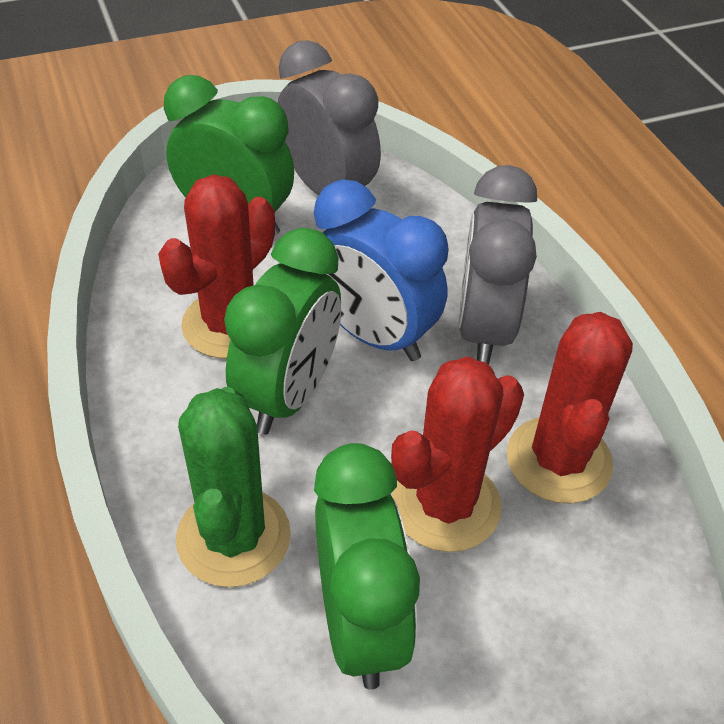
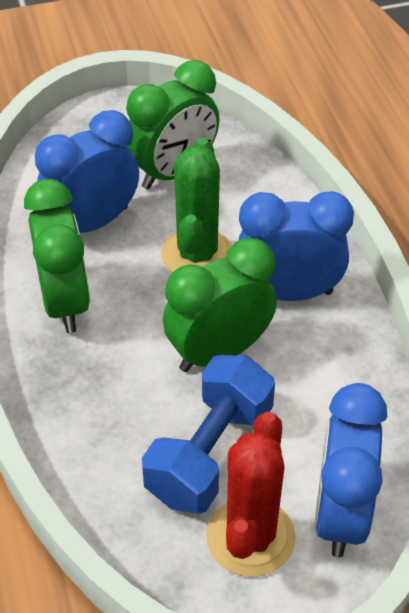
blue clock: 1 -> 3
blue dumbbell: 0 -> 1
grey clock: 2 -> 0
red cactus: 3 -> 1

